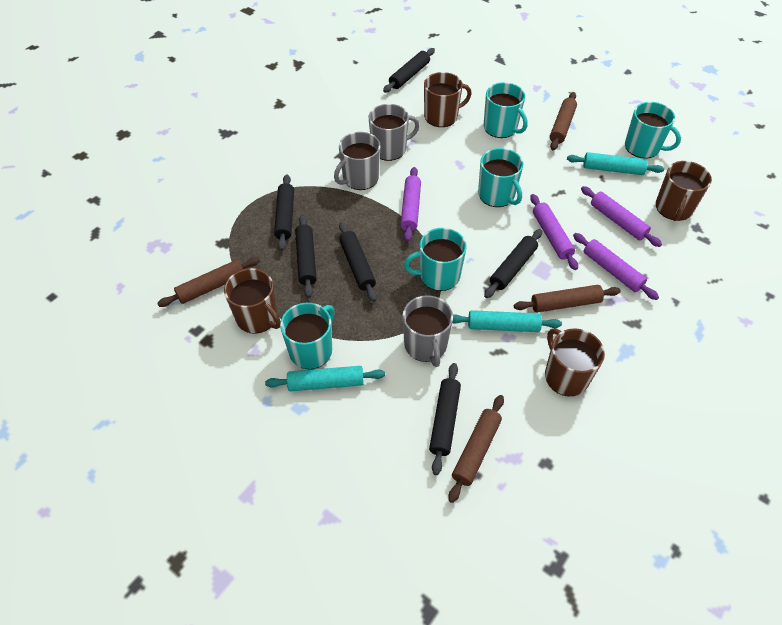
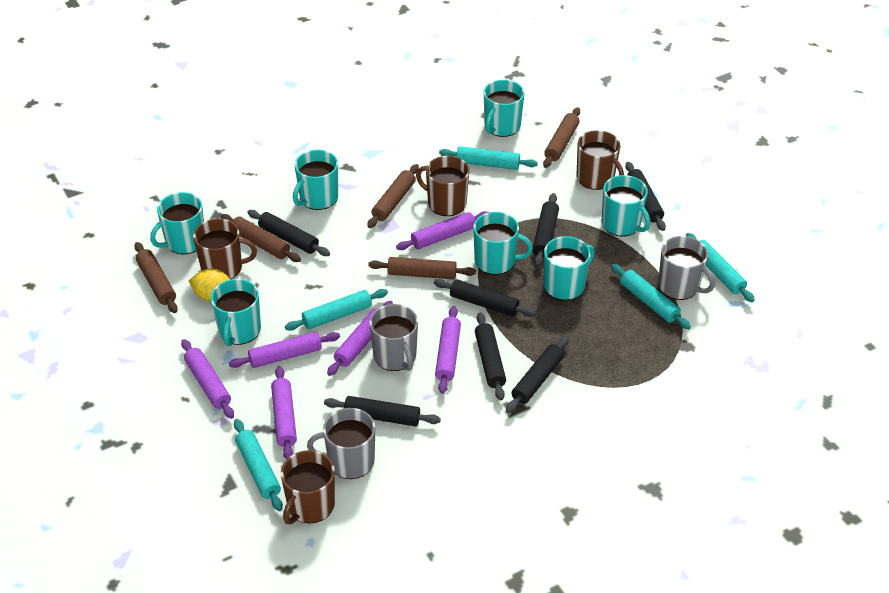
black rolling pin: 6 -> 7
brown rolling pin: 4 -> 5
purple rolling pin: 4 -> 6
turquoise mug: 5 -> 7
turquoise rolling pin: 3 -> 5
yellow lemon: 0 -> 1

